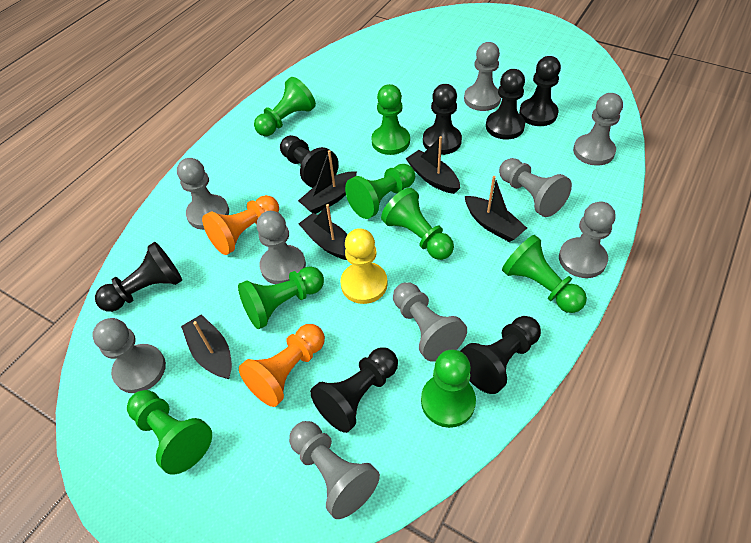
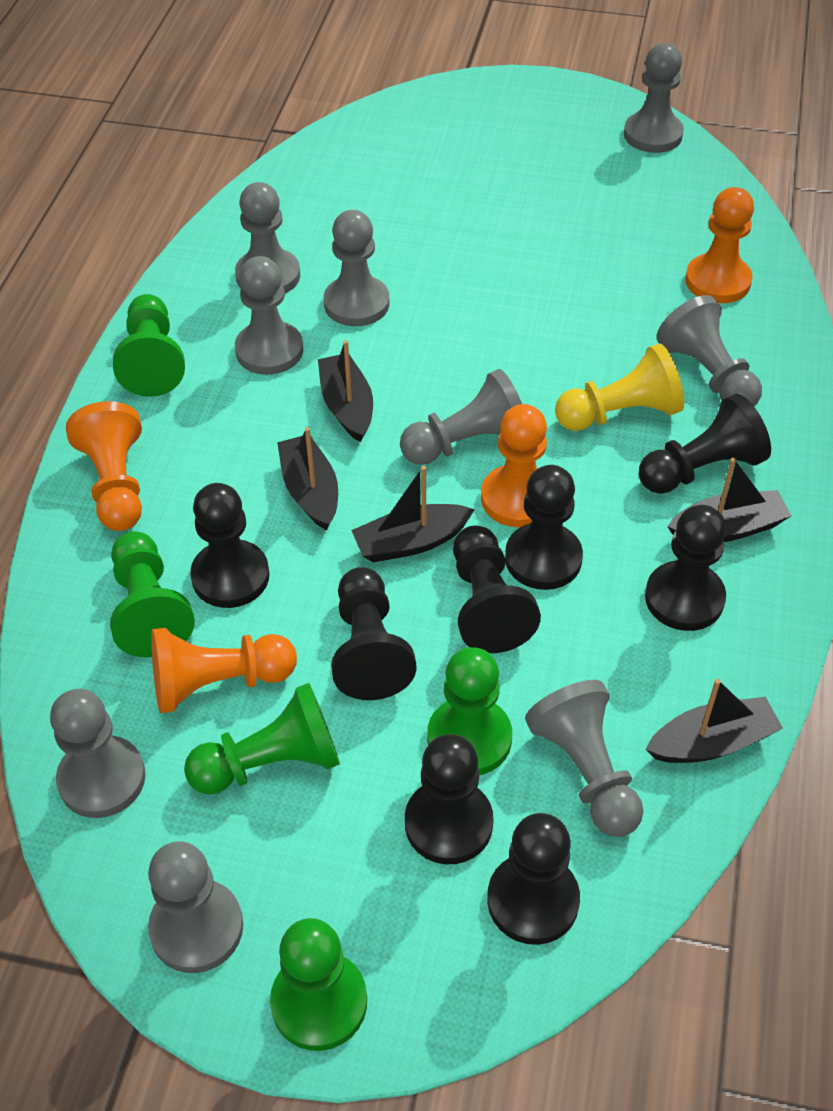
black pawn: 7 -> 8
green pawn: 8 -> 5
orange pawn: 2 -> 4

